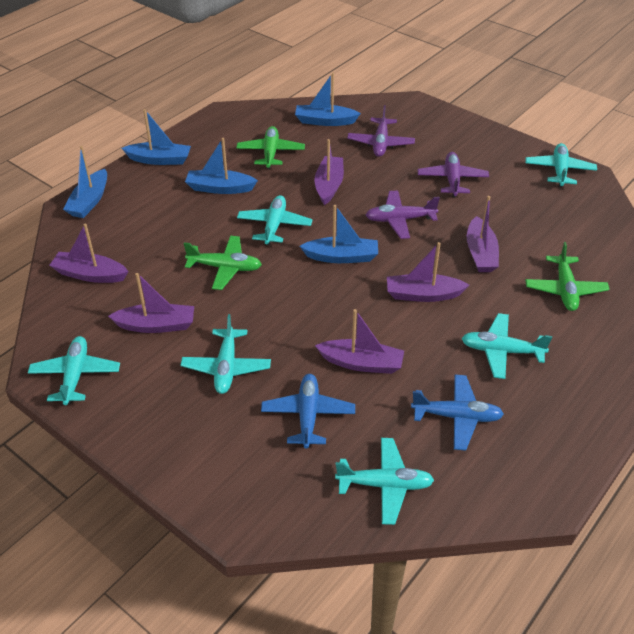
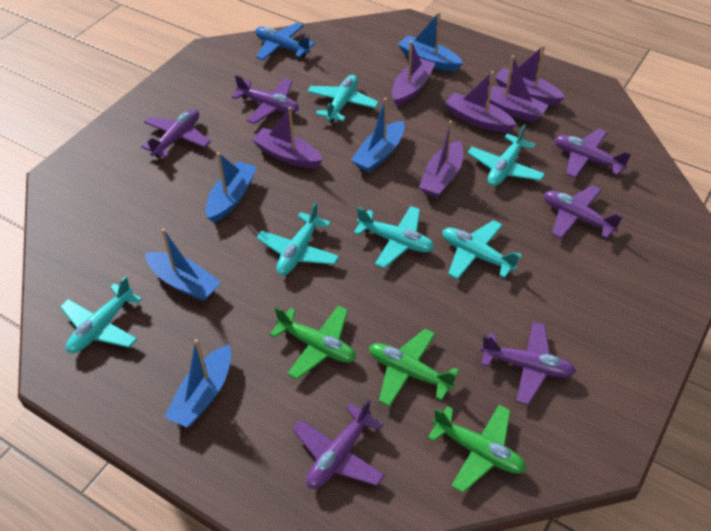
blue plane: 2 -> 1
purple plane: 3 -> 6

